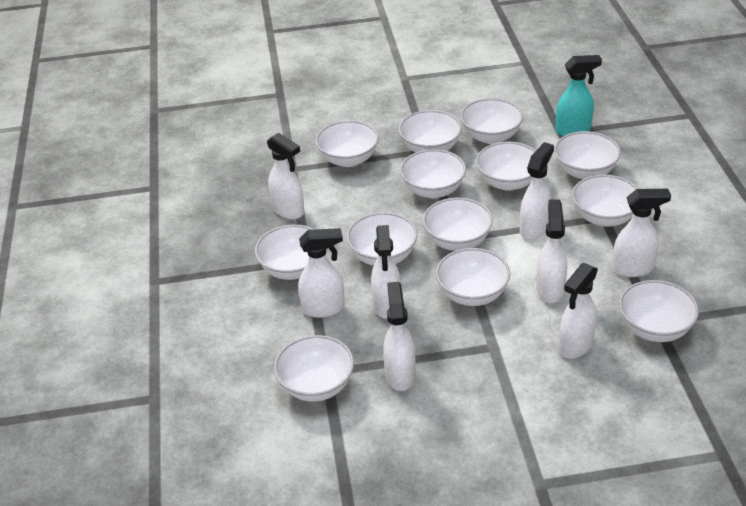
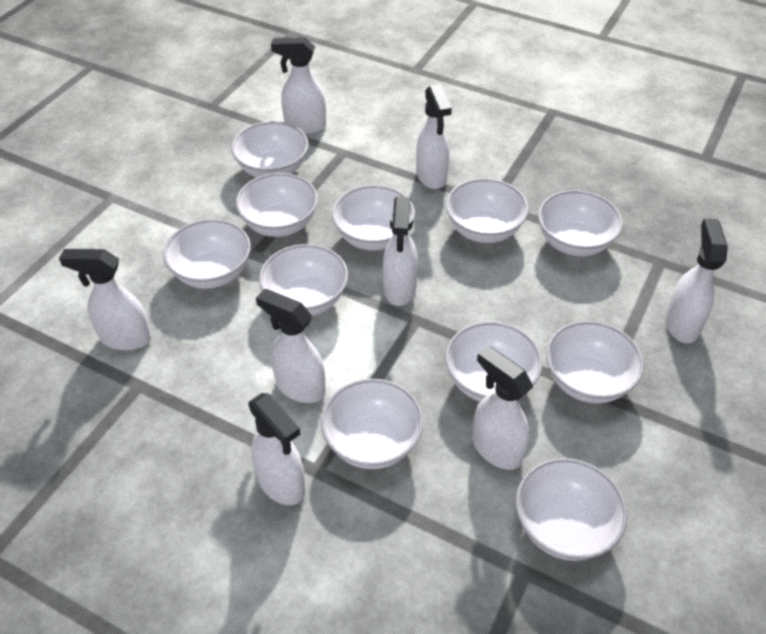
turquoise spray bottle: 1 -> 0
white bowl: 13 -> 11

